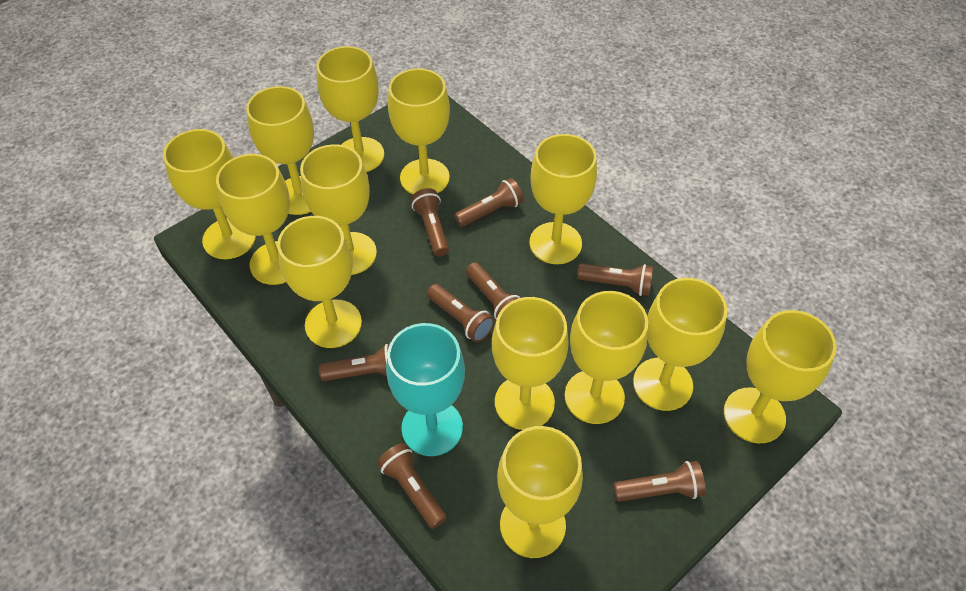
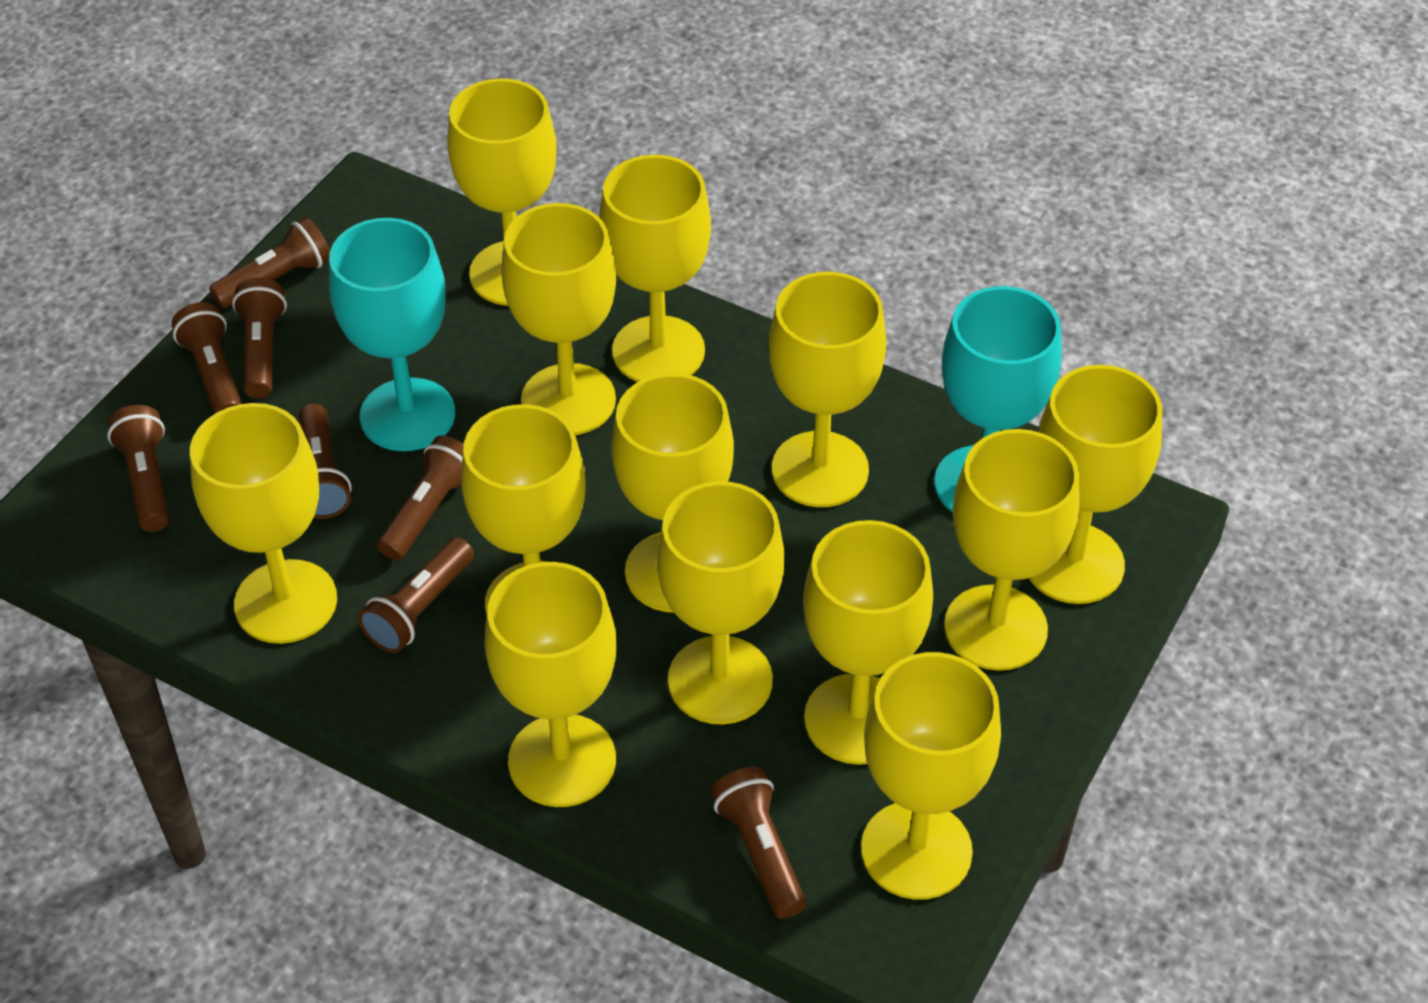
turquoise goblet: 1 -> 2

